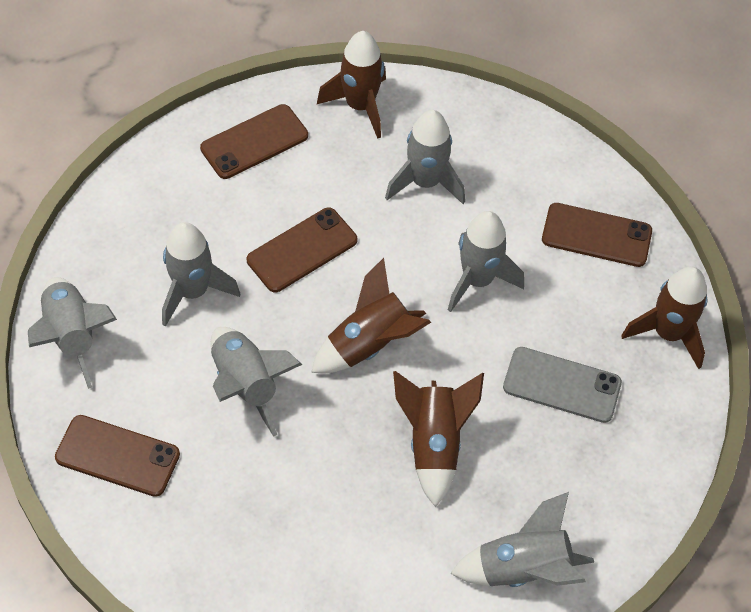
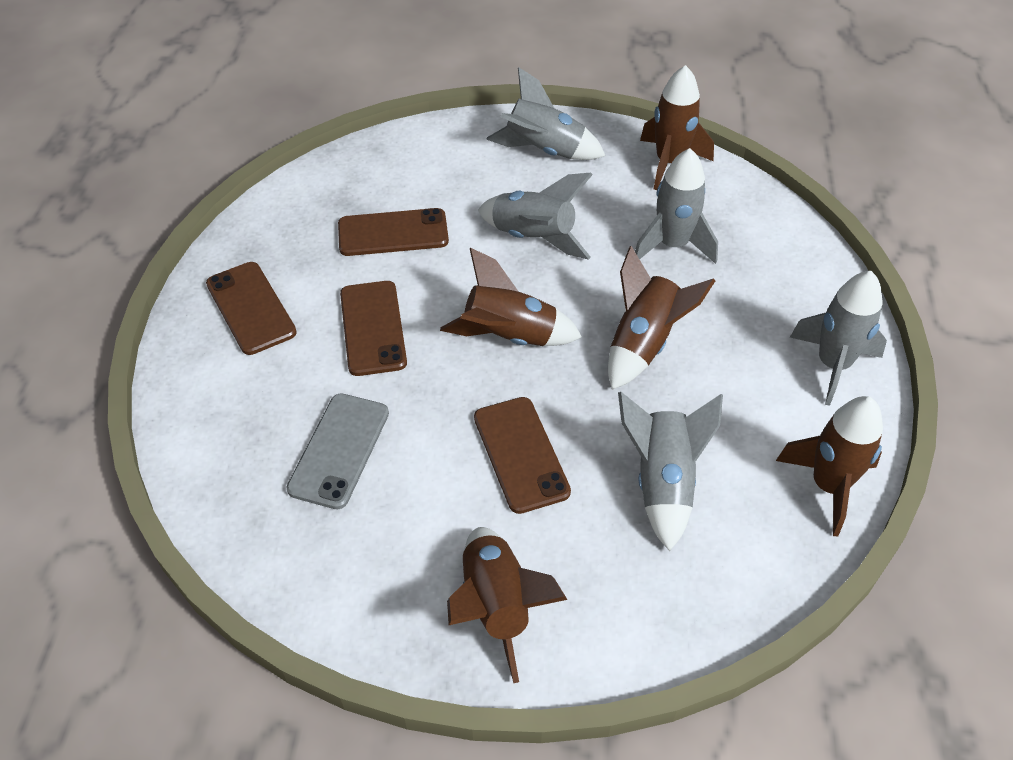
brown rocket: 4 -> 5
grey rocket: 6 -> 5

